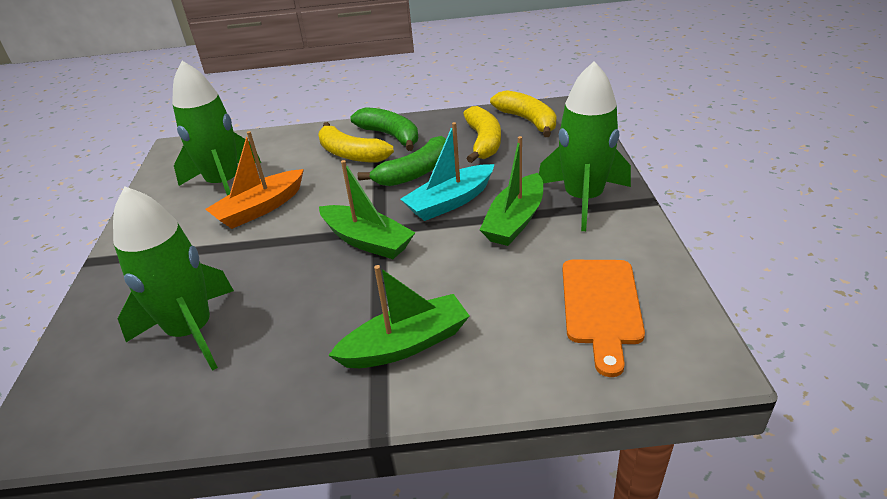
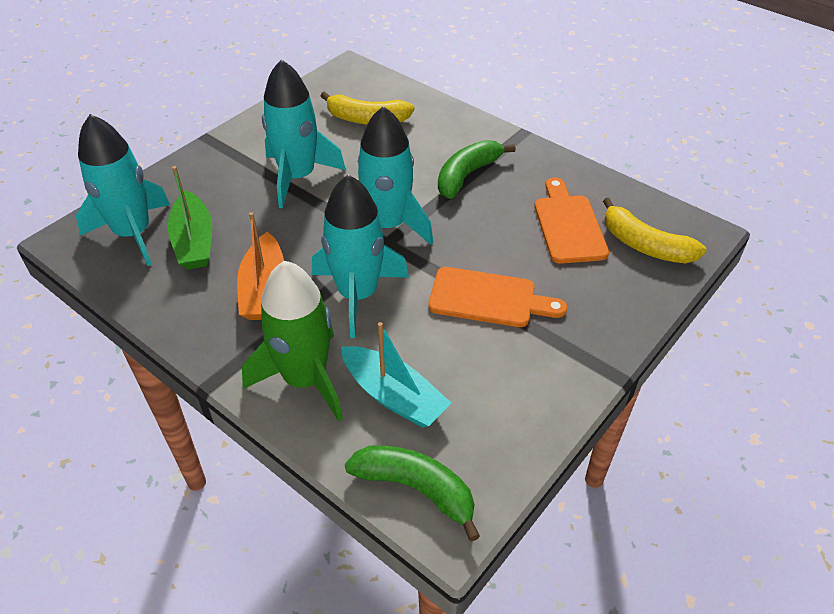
green boat: 3 -> 1
green rocket: 3 -> 1
orange cutting board: 1 -> 2
turquoise rocket: 0 -> 4
yellow banana: 3 -> 2

